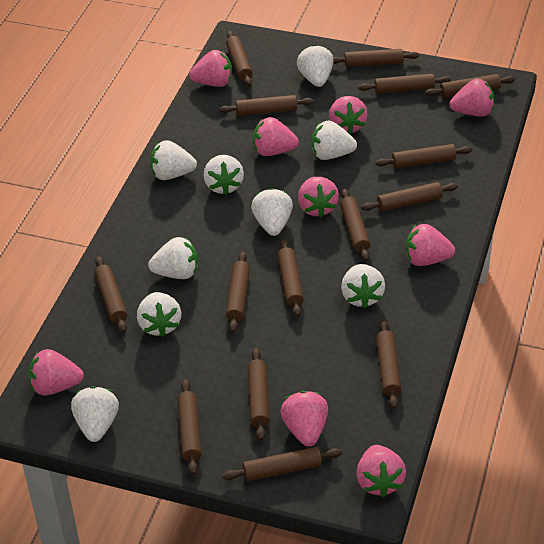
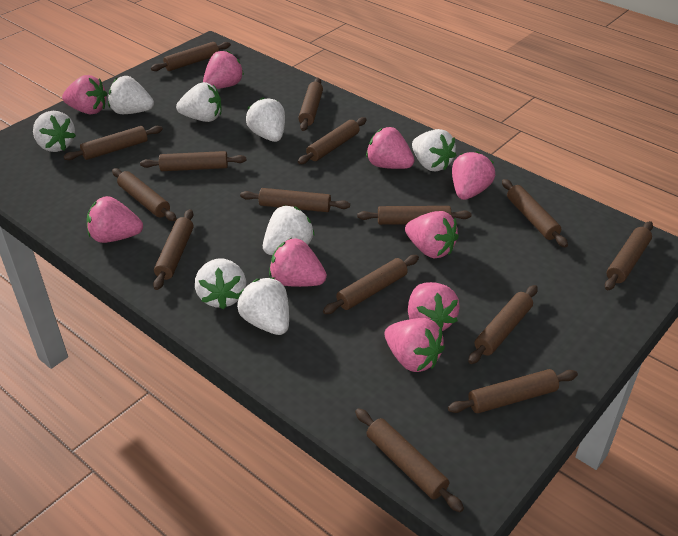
white strawberry: 9 -> 8

